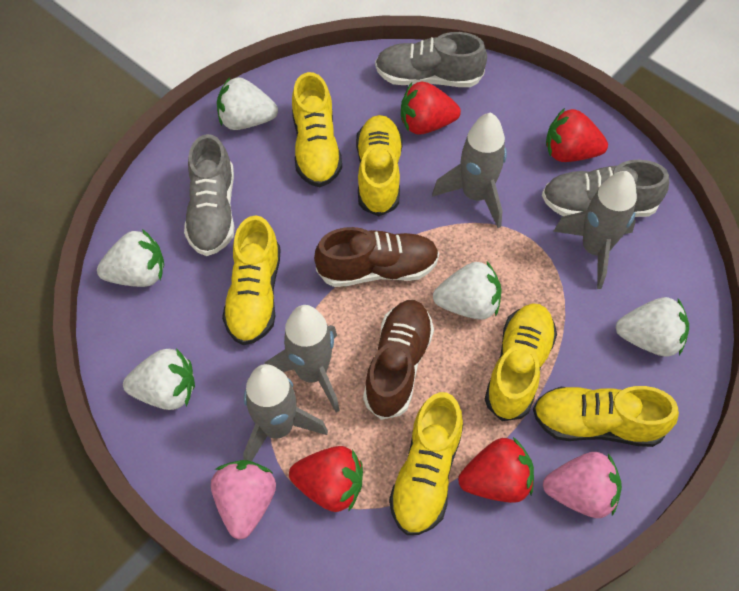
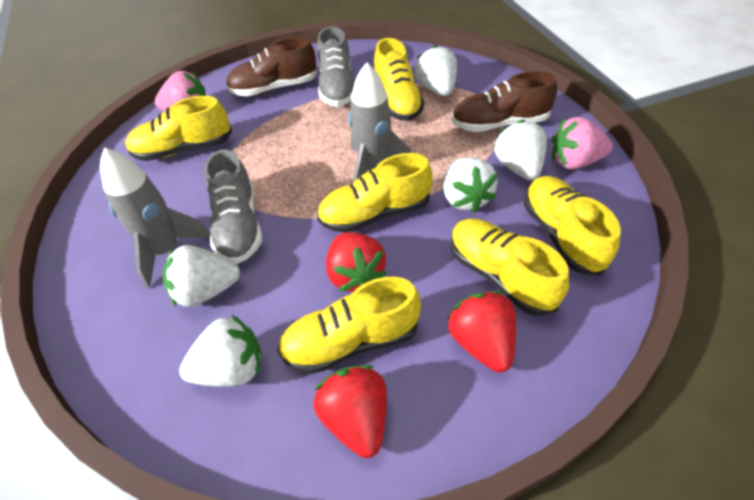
grey rocket: 4 -> 2
grey shoe: 3 -> 2
red strawberry: 4 -> 3

